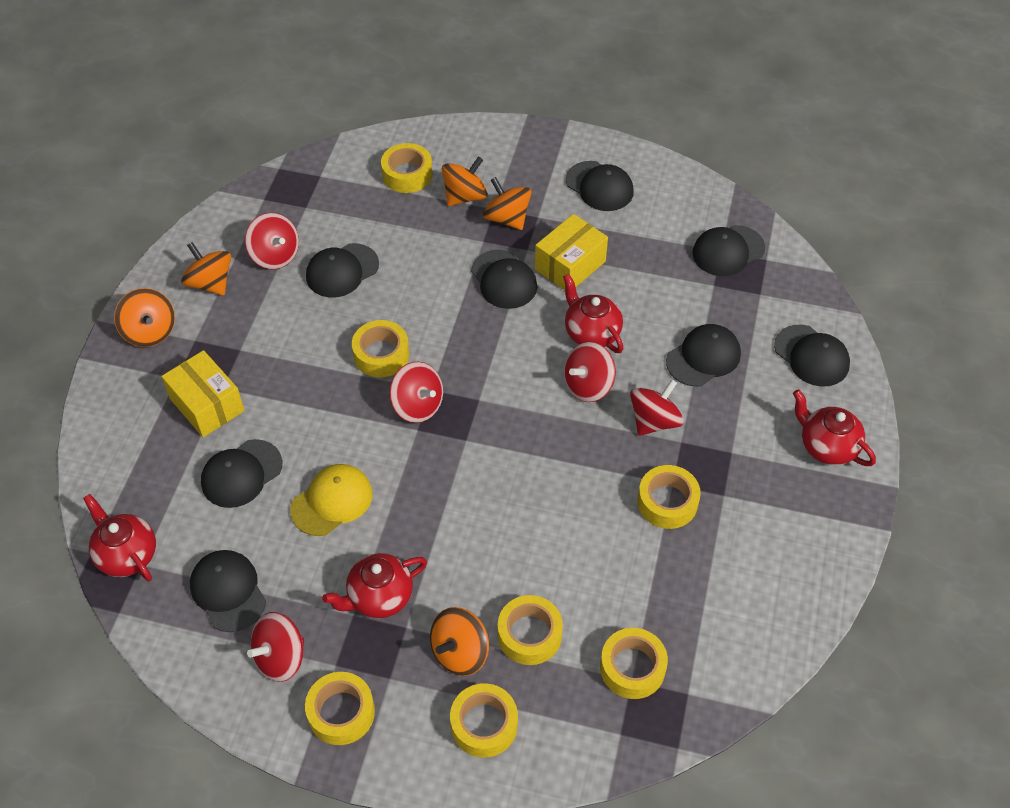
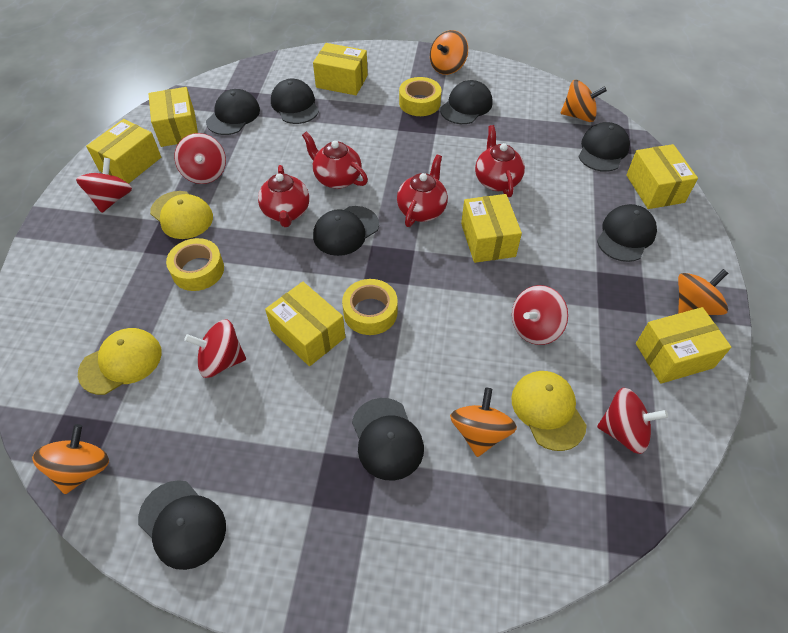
yellow box: 2 -> 7
yellow cap: 1 -> 3
yellow tape: 7 -> 3

